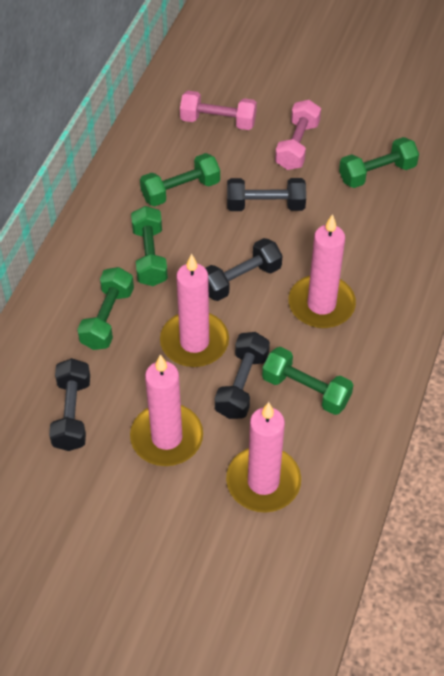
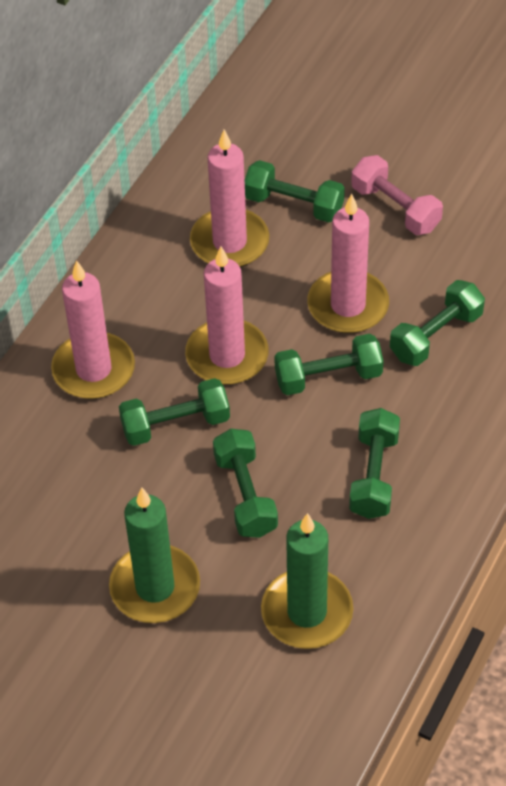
black dumbbell: 4 -> 0
green candle: 0 -> 2
green dumbbell: 5 -> 6
pink dumbbell: 2 -> 1

